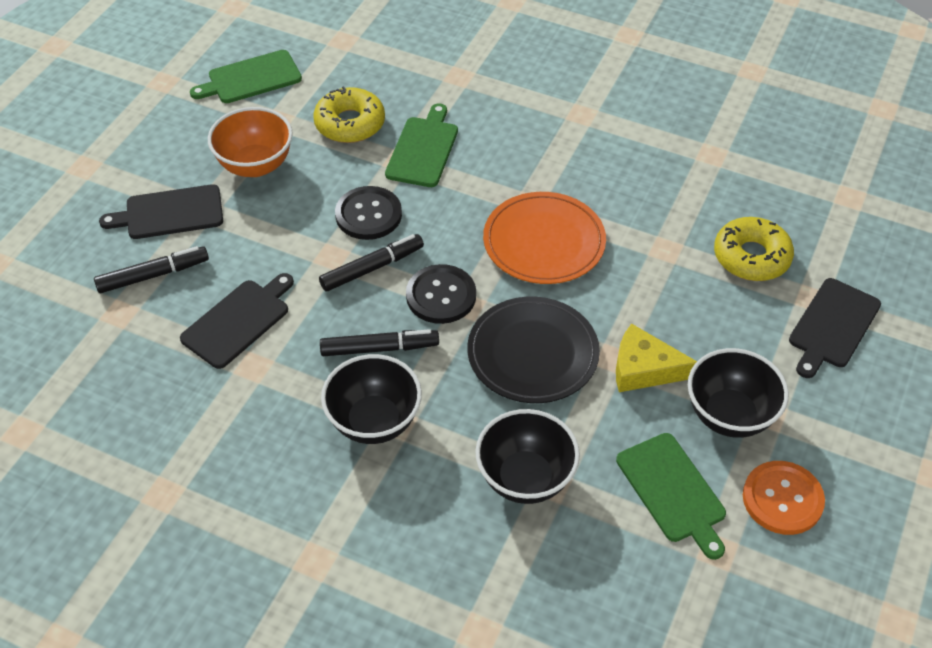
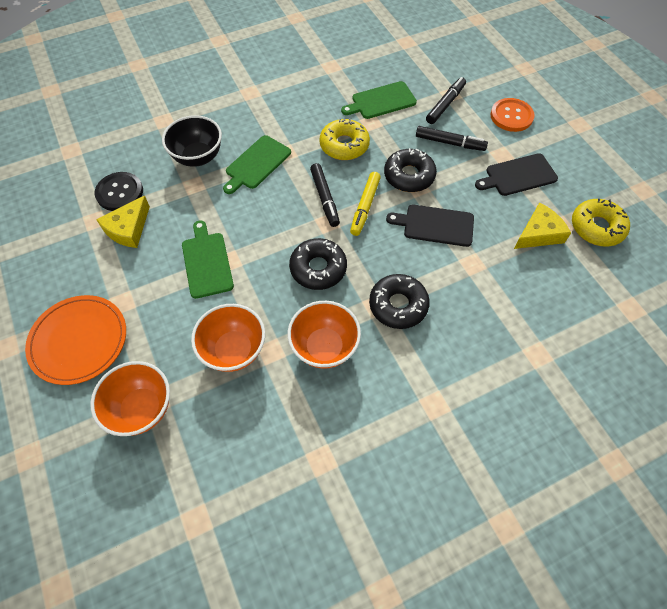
black bowl: 3 -> 1
black button: 2 -> 1
black cutting board: 3 -> 2
black donut: 0 -> 3
black plate: 1 -> 0
orange bowl: 1 -> 3
yellow cheese: 1 -> 2
yellow marker: 0 -> 1

